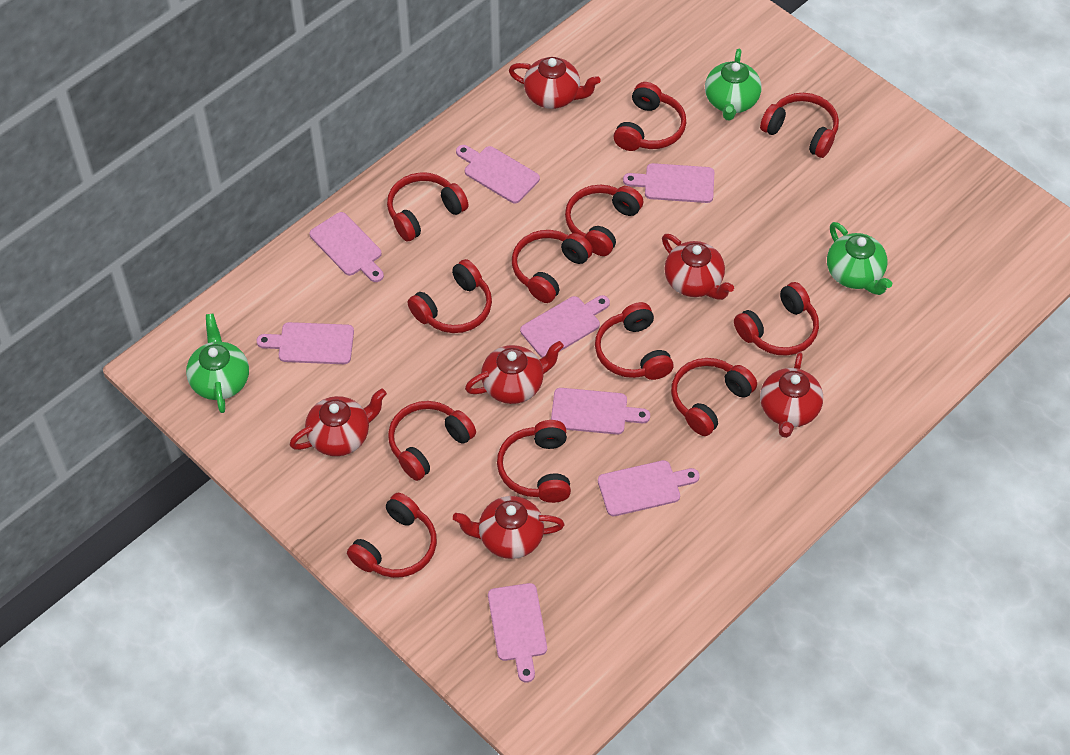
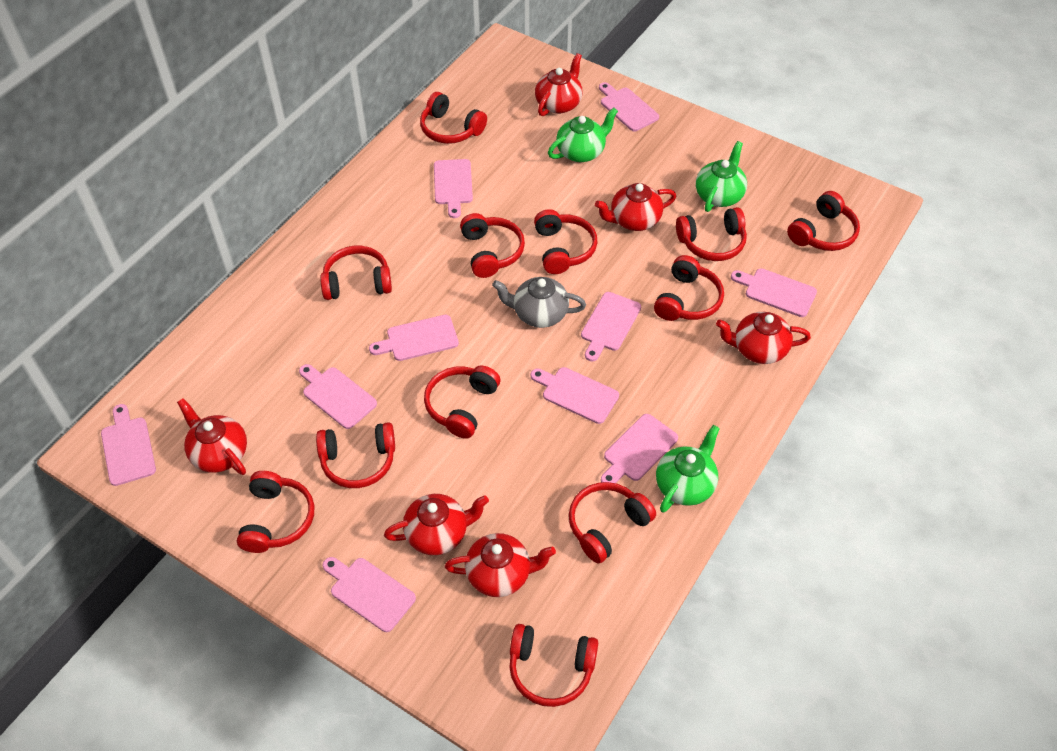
grey teapot: 0 -> 1
pink cutting board: 8 -> 10

